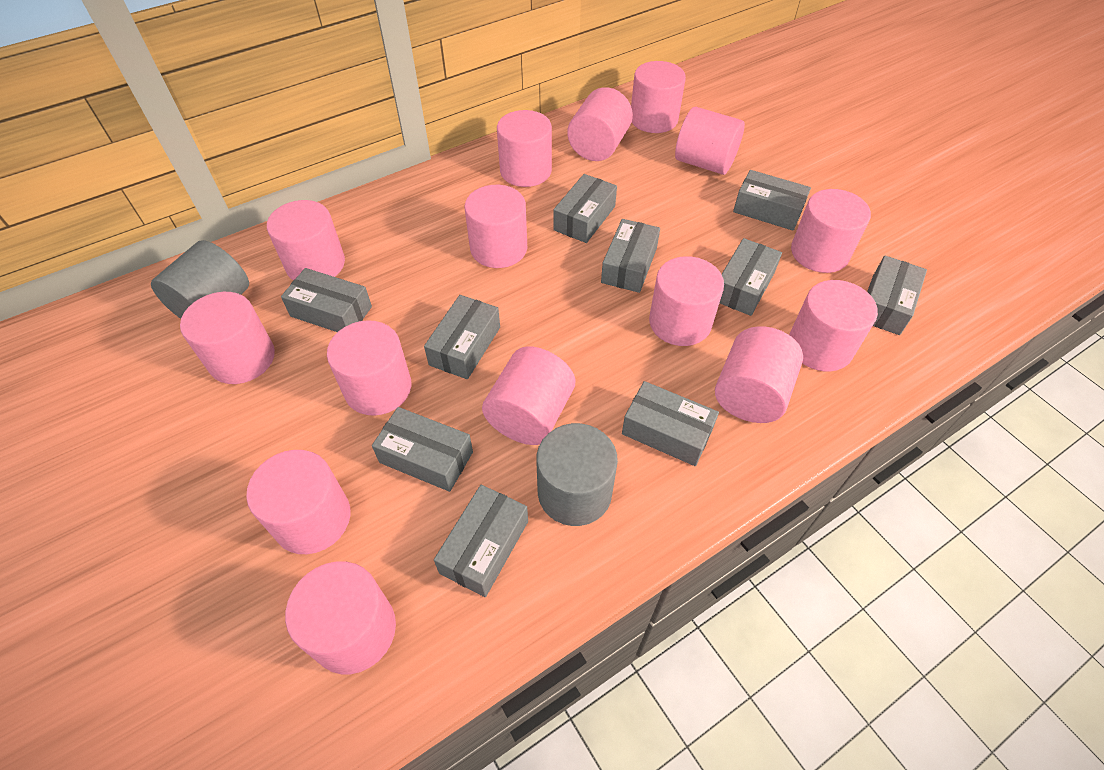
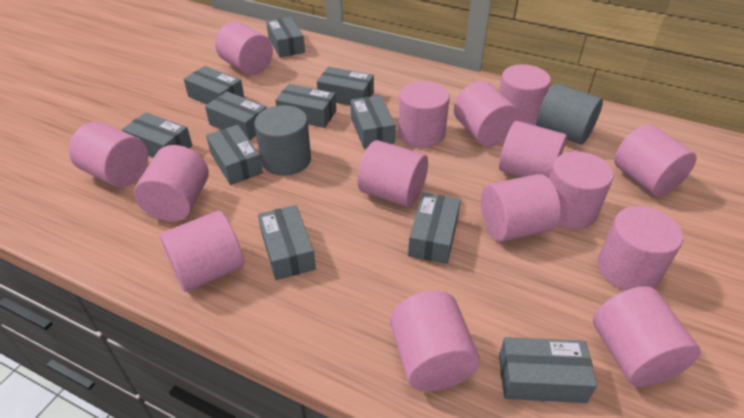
grey box: 10 -> 11

